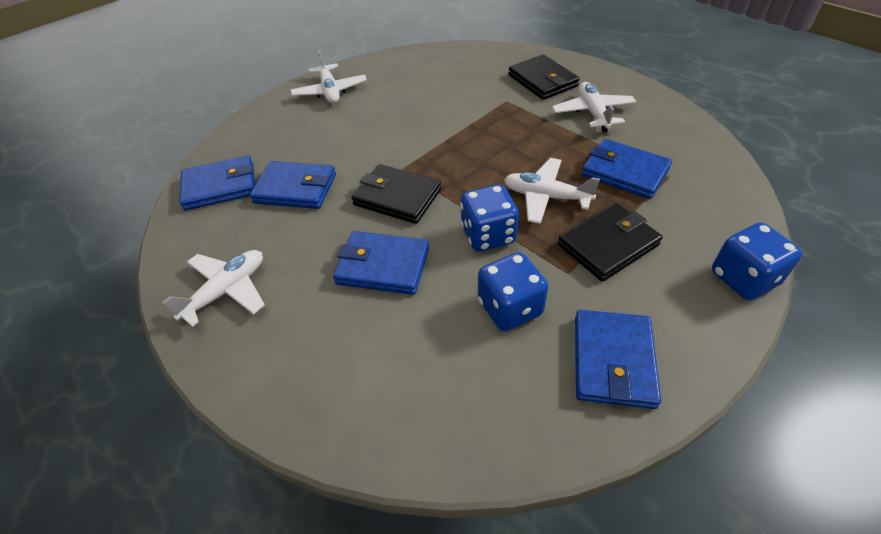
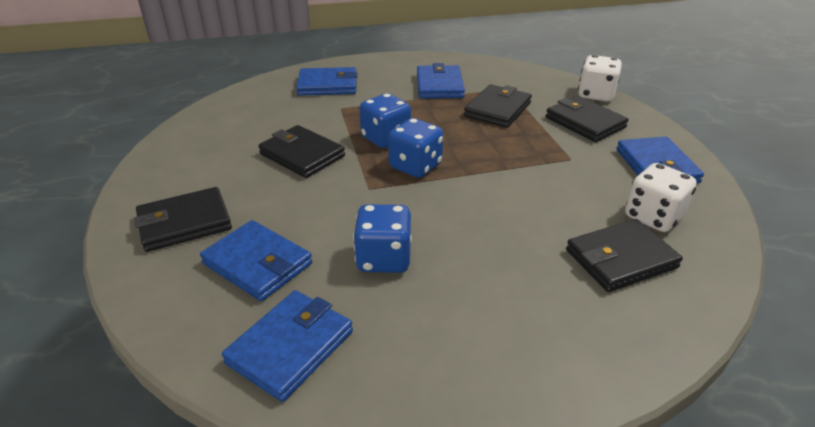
black wallet: 3 -> 5
white dice: 0 -> 2
white plane: 4 -> 0

